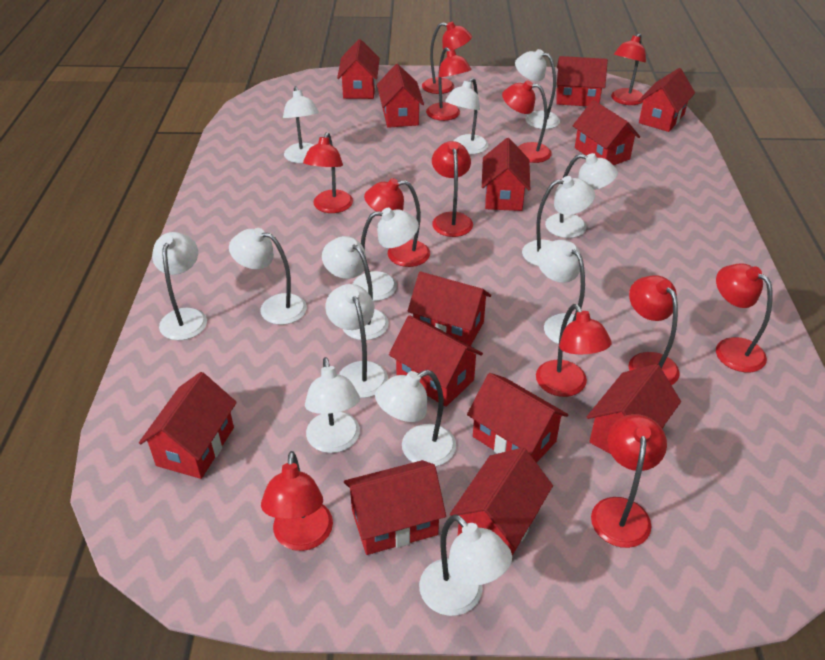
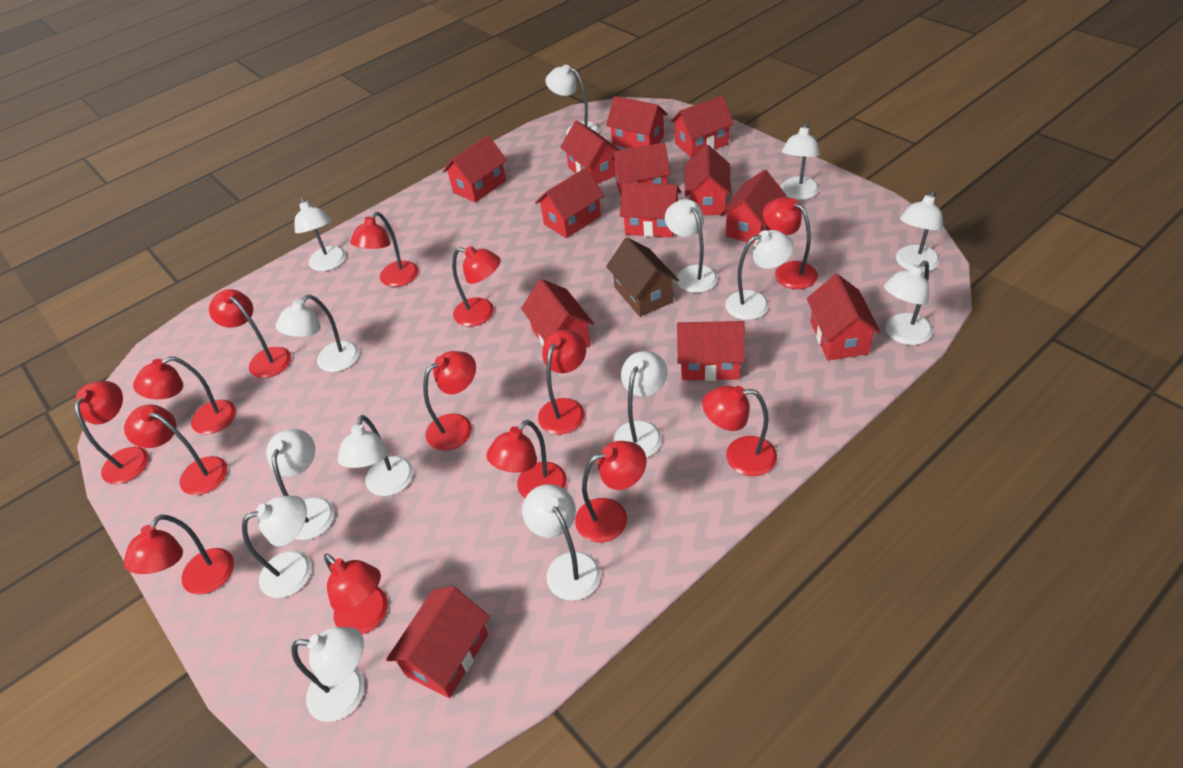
brown house: 0 -> 1
red lamp: 12 -> 14

